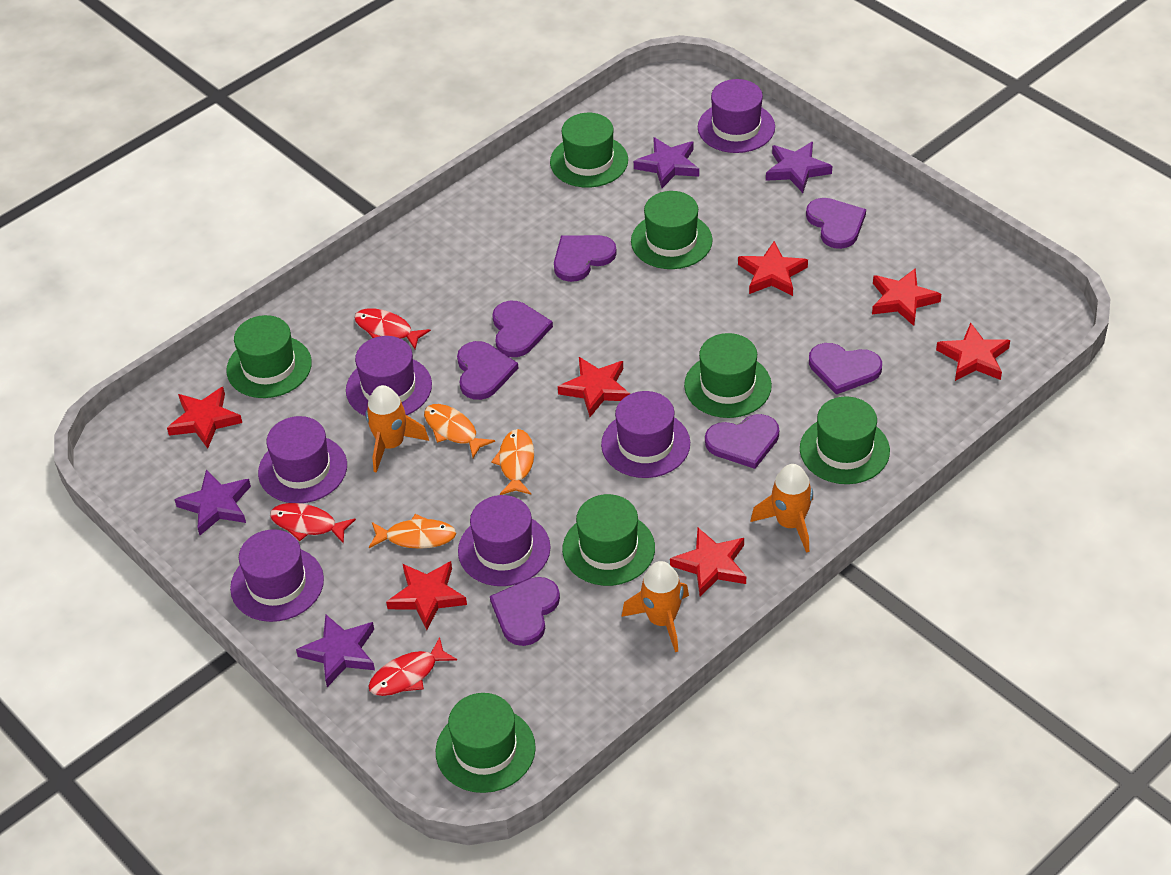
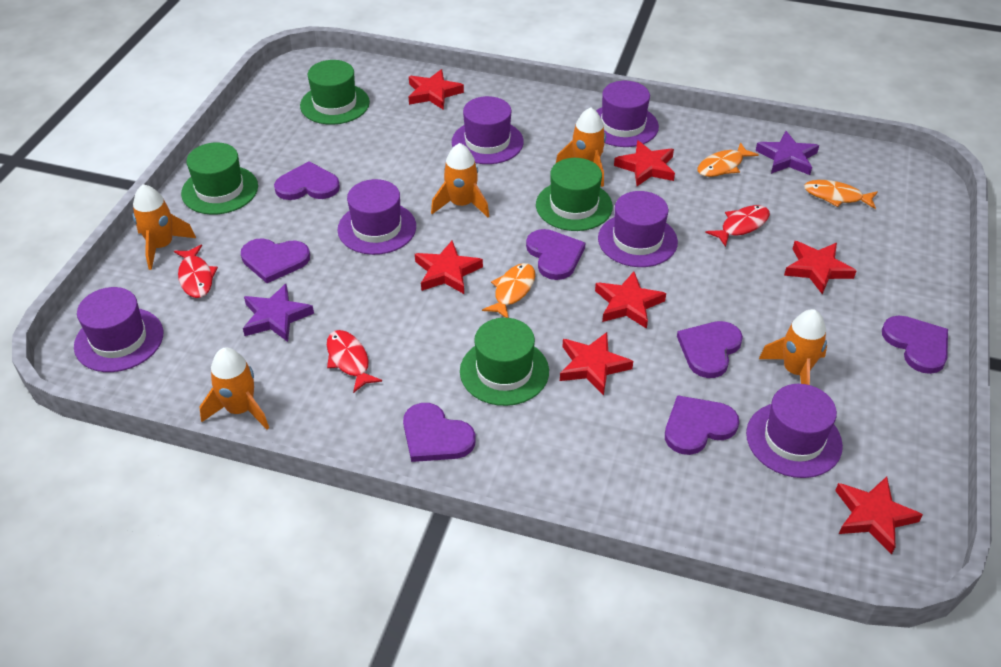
green hat: 7 -> 4
orange rocket: 3 -> 5
purple star: 4 -> 2

